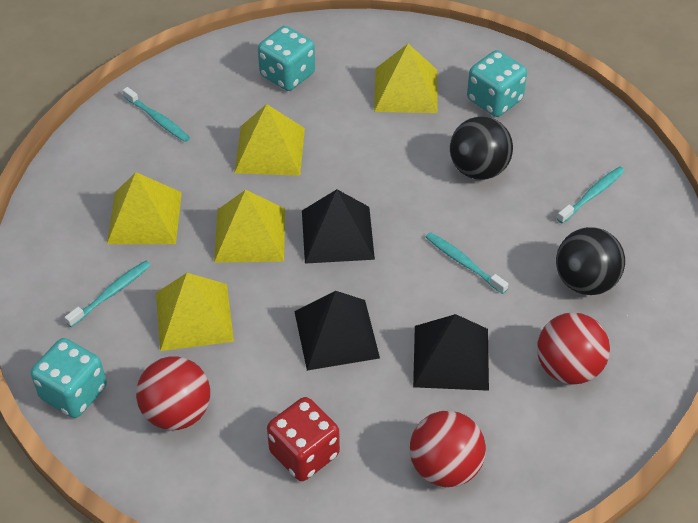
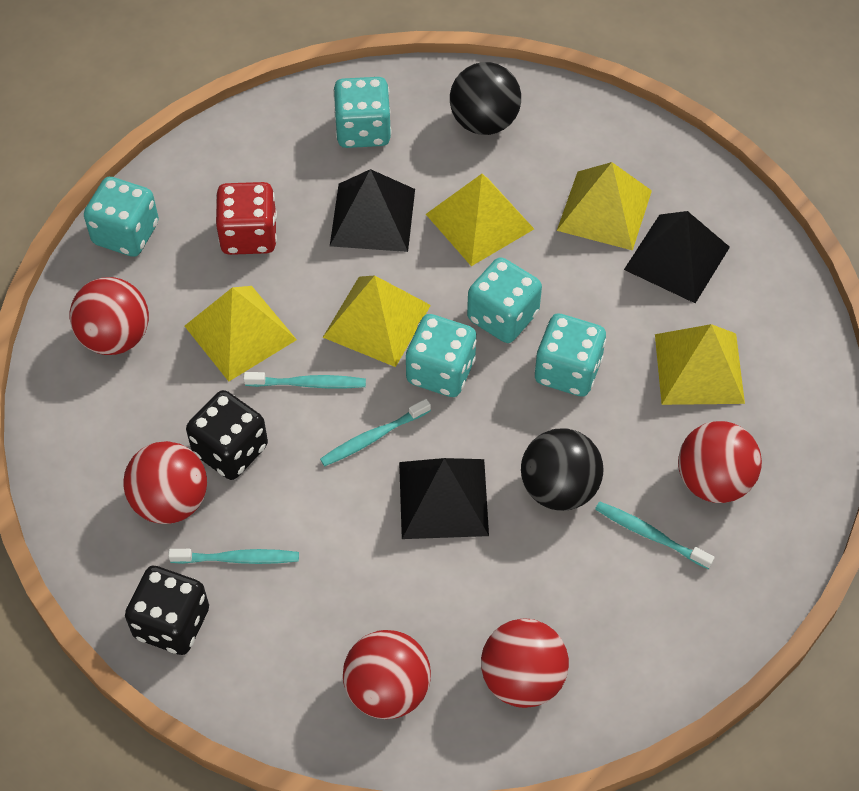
black dice: 0 -> 2
red ball: 3 -> 5
turquoise dice: 3 -> 5

